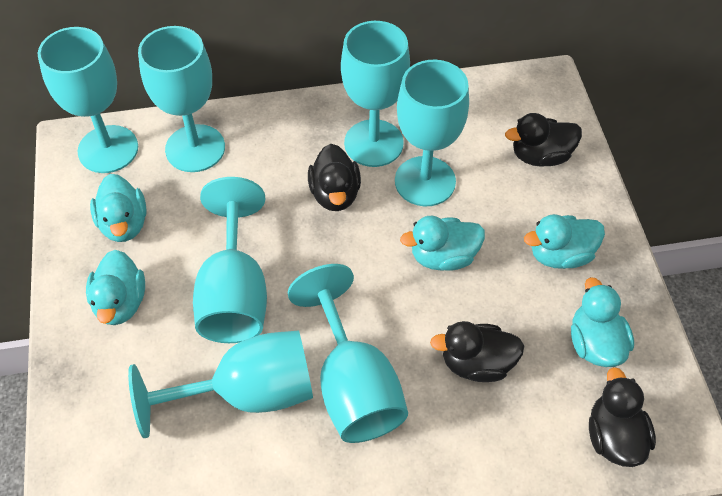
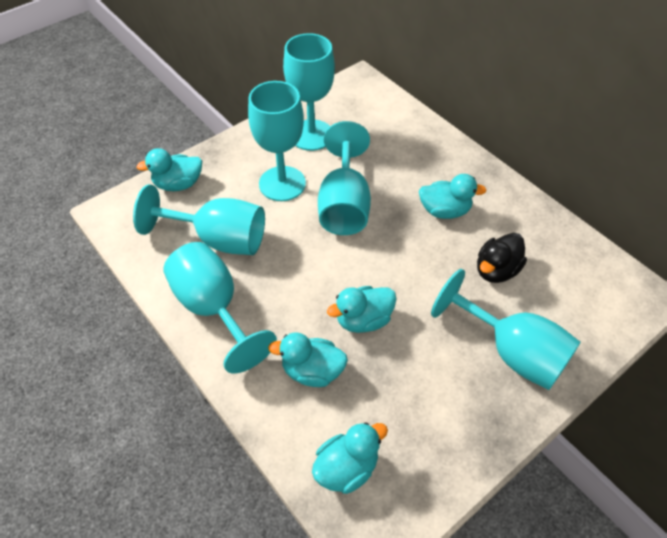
black duck: 4 -> 1
turquoise goblet: 7 -> 6

